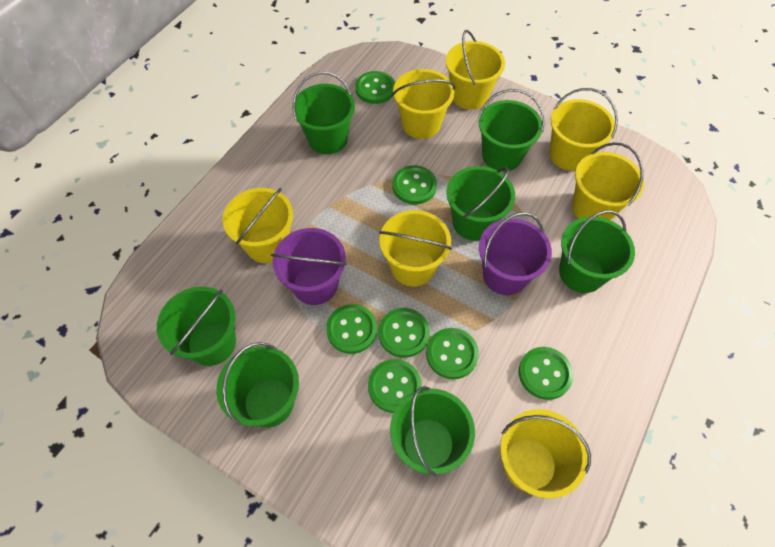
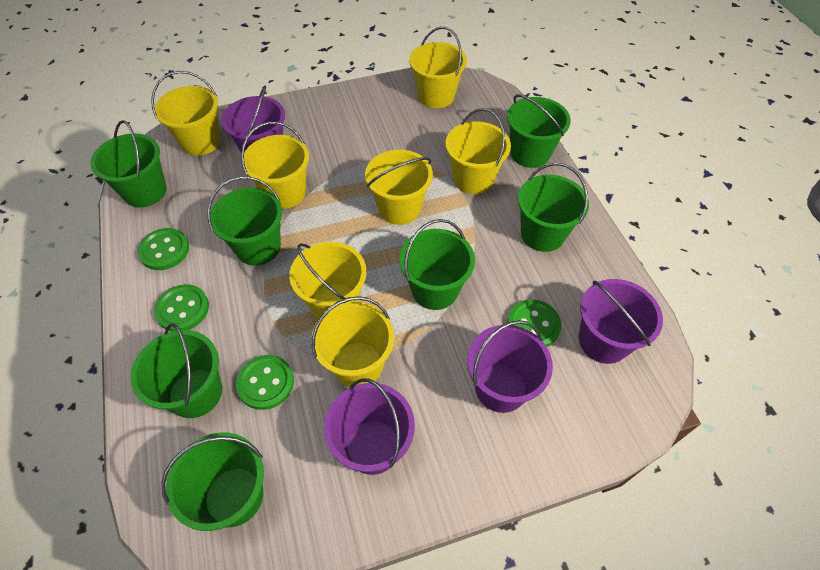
green button: 7 -> 4
purple bucket: 2 -> 4

